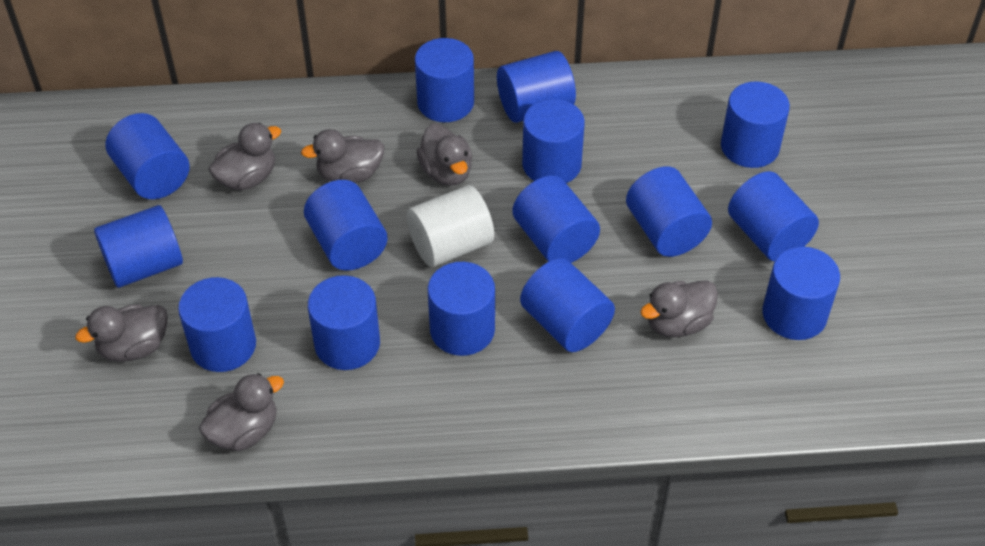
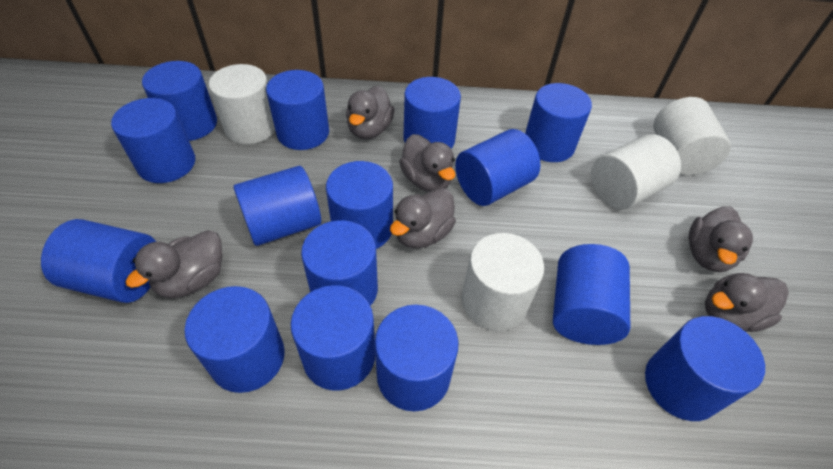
white cylinder: 1 -> 4

